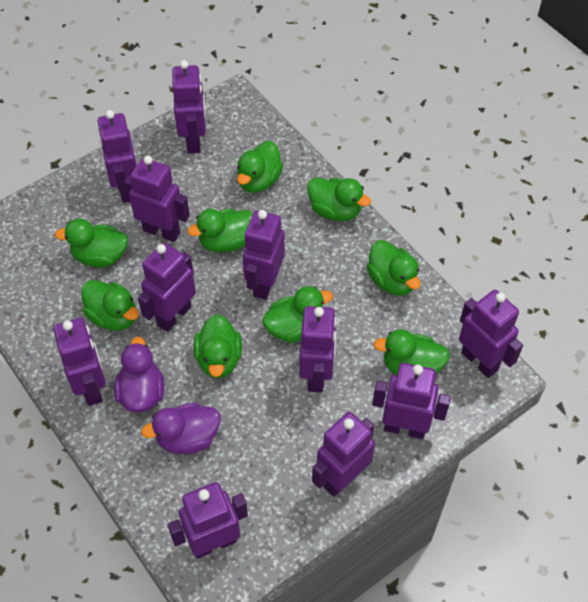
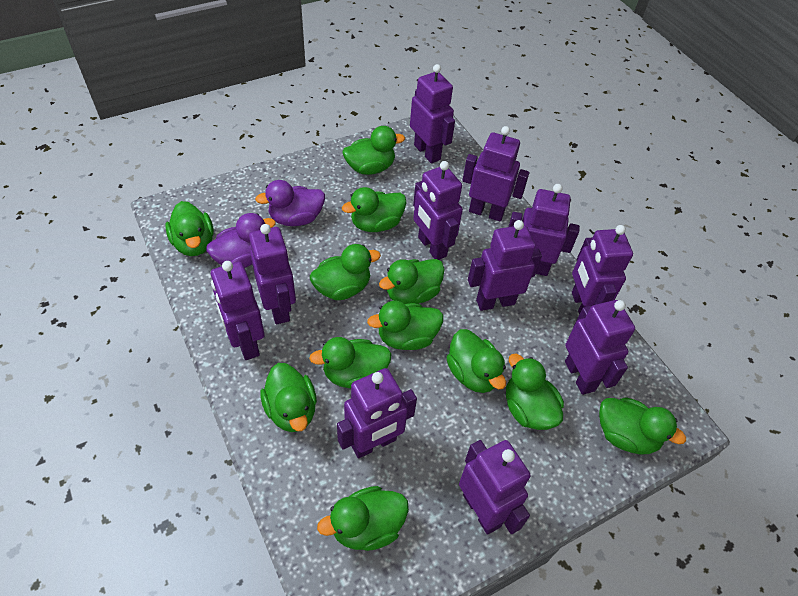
green duck: 9 -> 12

